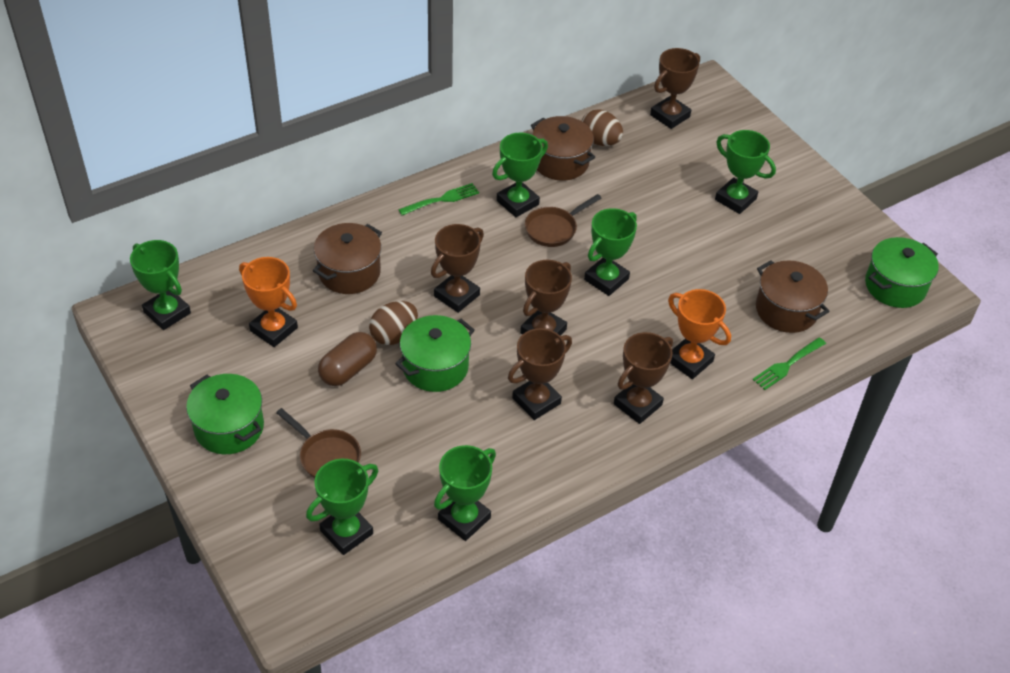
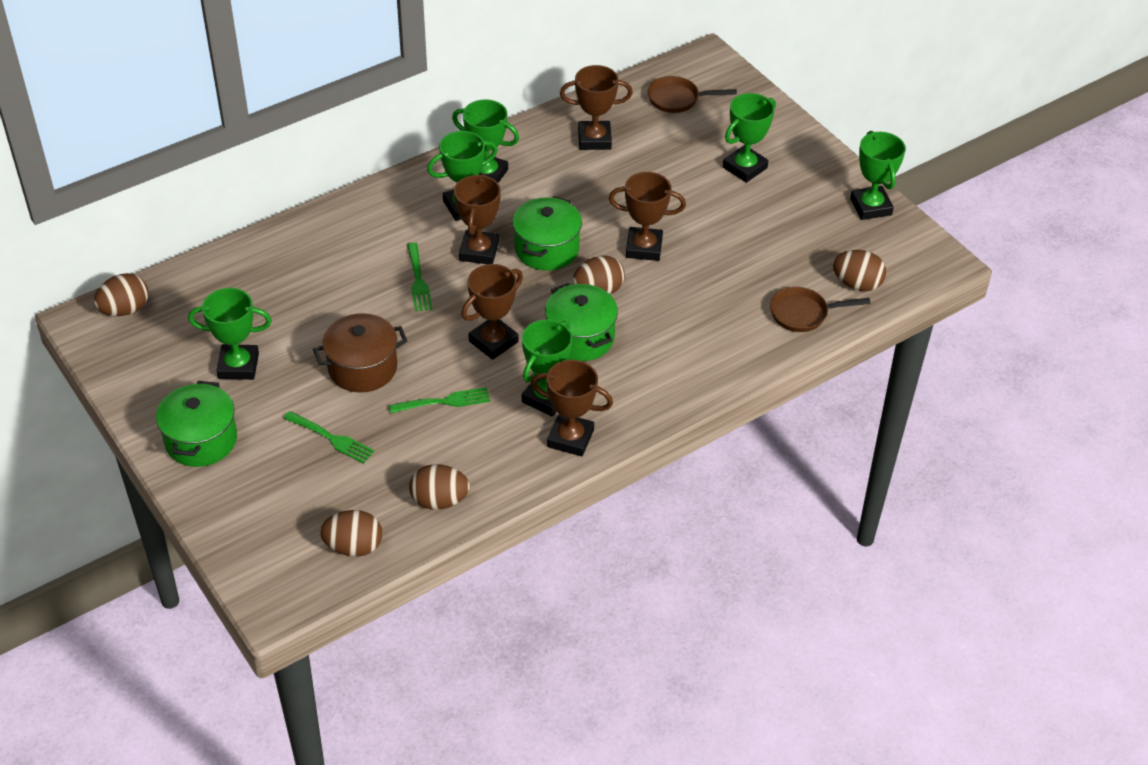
brown capsule: 1 -> 0
brown egg: 2 -> 5
brown pot: 3 -> 1
green fork: 2 -> 3
orange trophy: 2 -> 0

